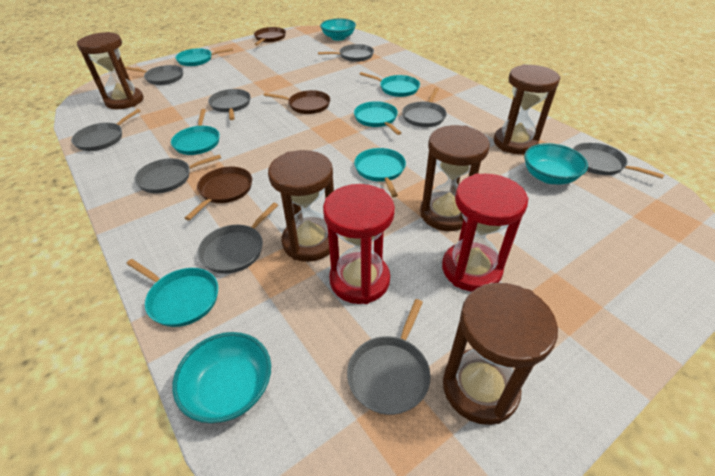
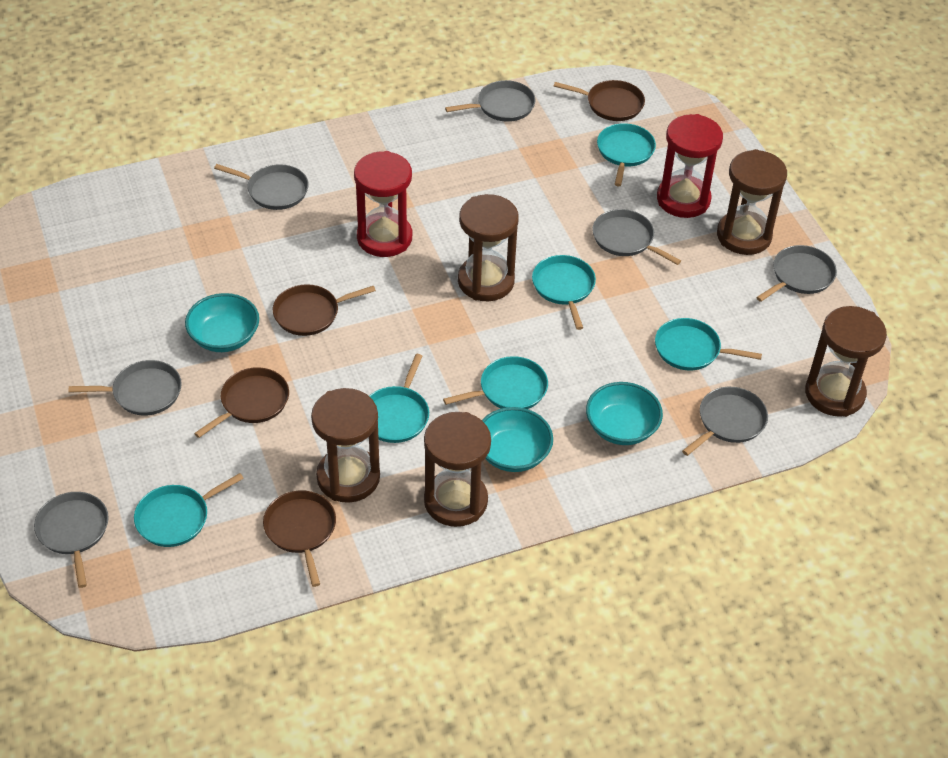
brown pan: 3 -> 4
grey pan: 9 -> 7

